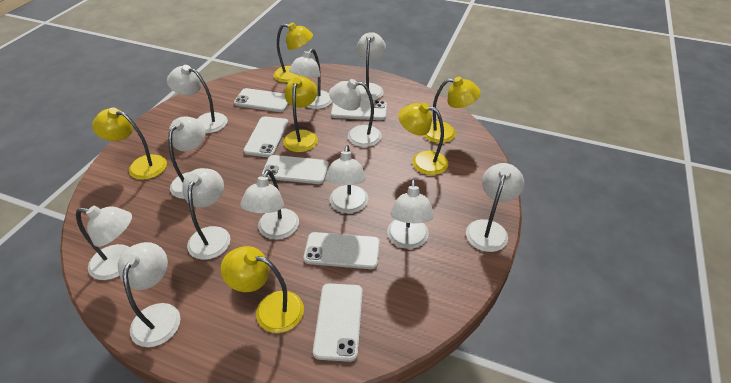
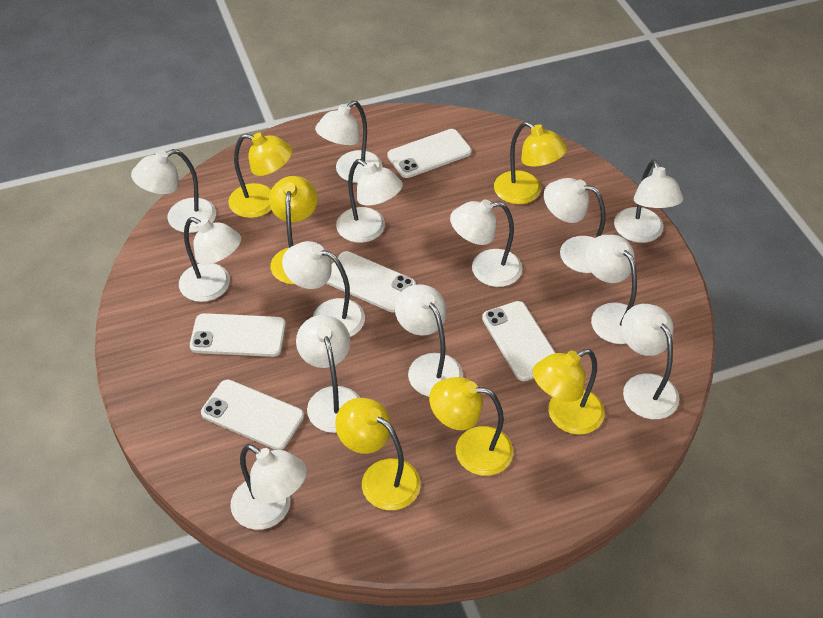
white lamp: 12 -> 13
white phone: 6 -> 5

